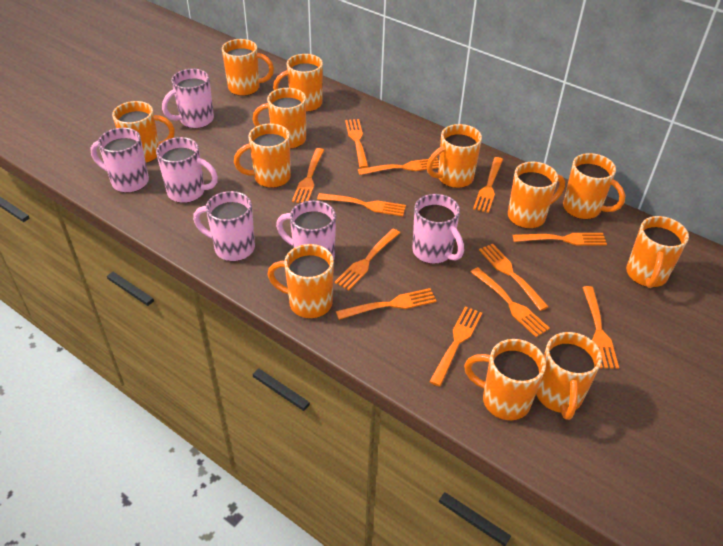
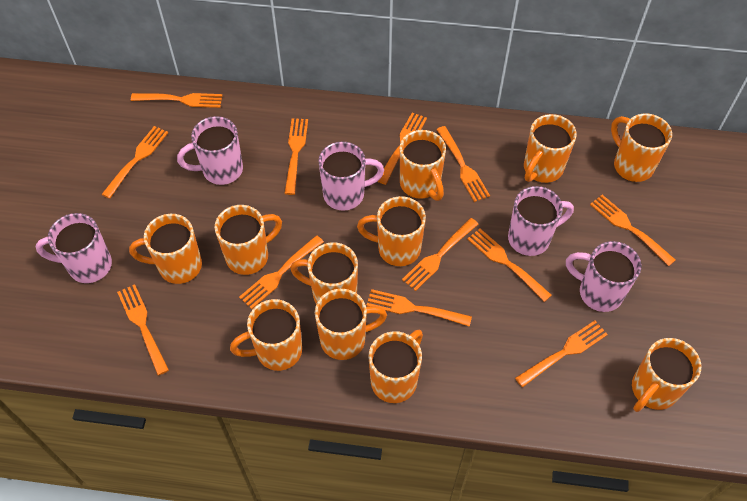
orange mug: 12 -> 11
pink mug: 6 -> 5

